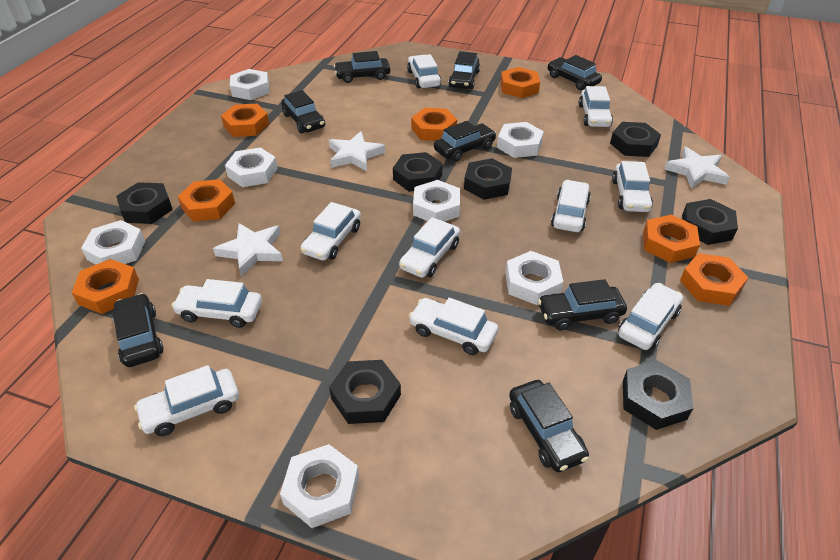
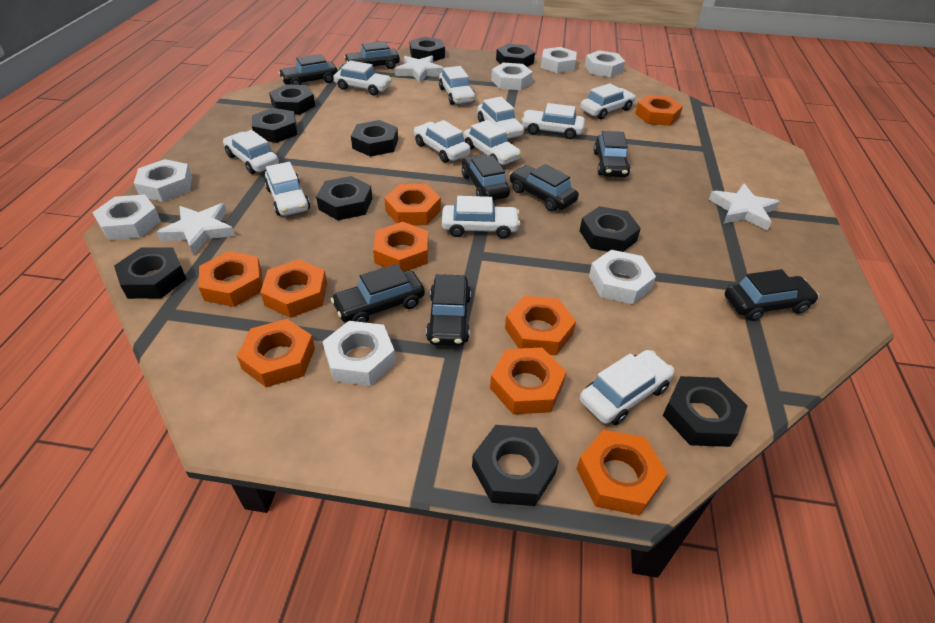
black nut: 7 -> 10
orange nut: 7 -> 9
white car: 10 -> 11

